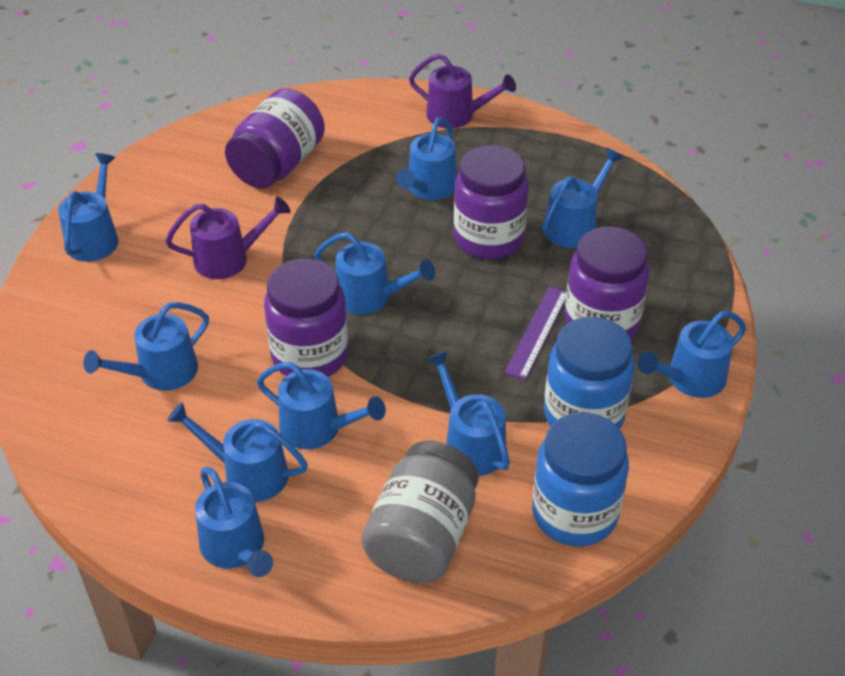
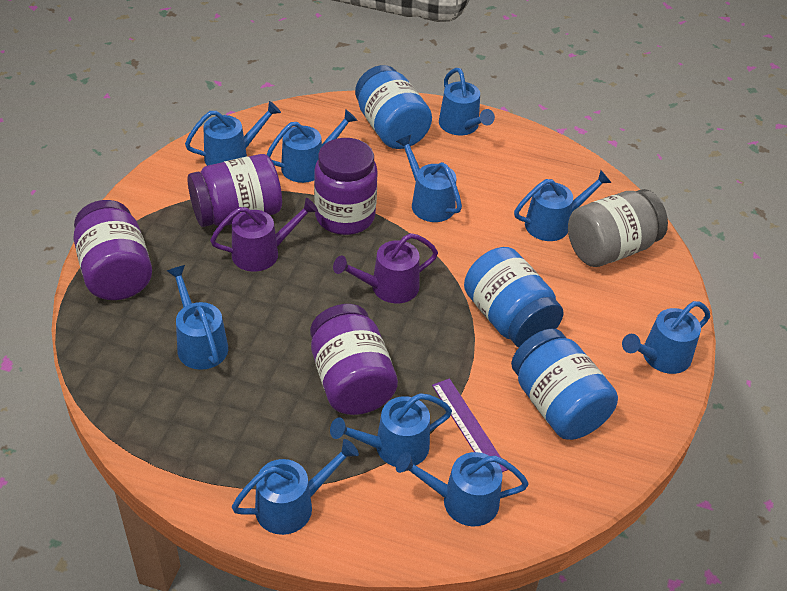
blue jar: 2 -> 3

